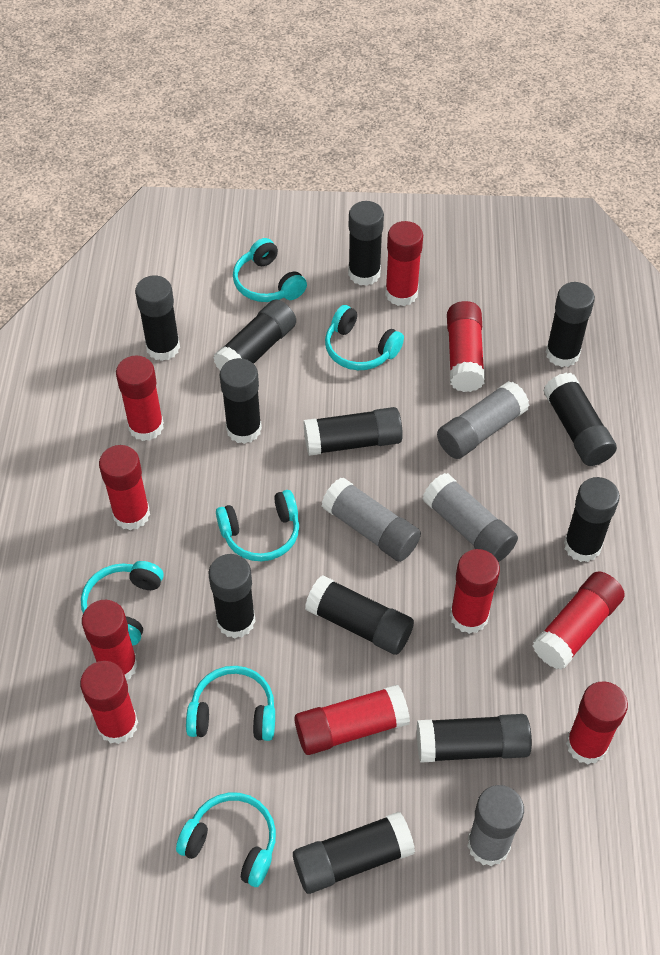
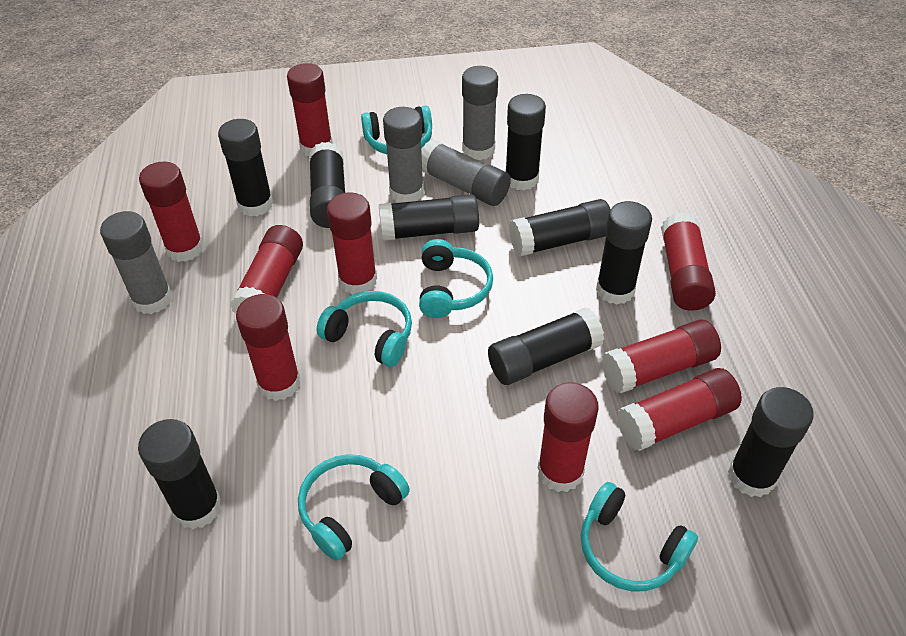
black glue stick: 12 -> 9
red glue stick: 10 -> 9
turquoise headphones: 6 -> 5

